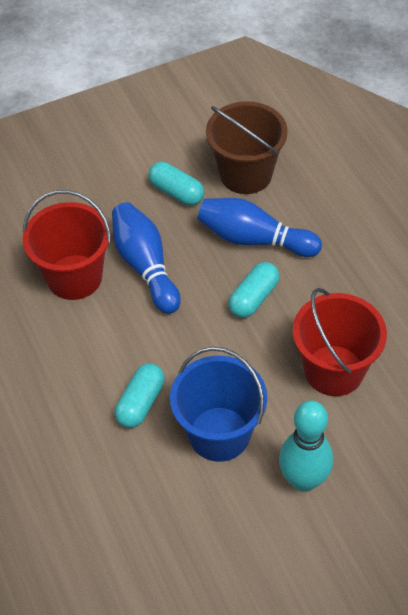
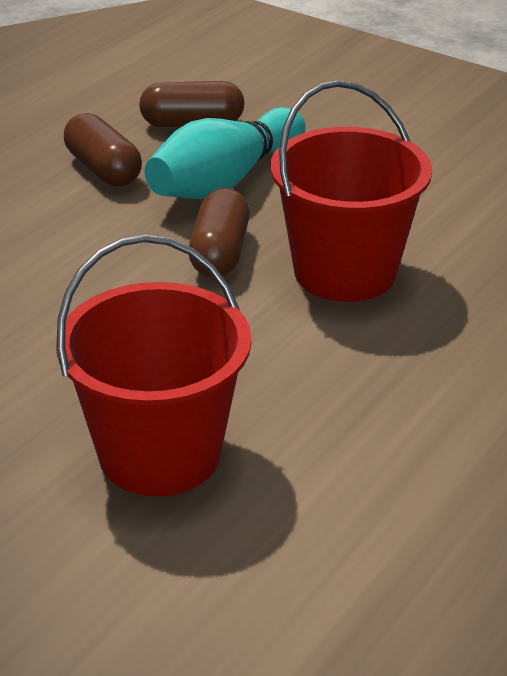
blue bowling pin: 2 -> 0
blue bucket: 1 -> 0
brown bucket: 1 -> 0
brown capsule: 0 -> 3
turquoise capsule: 3 -> 0

